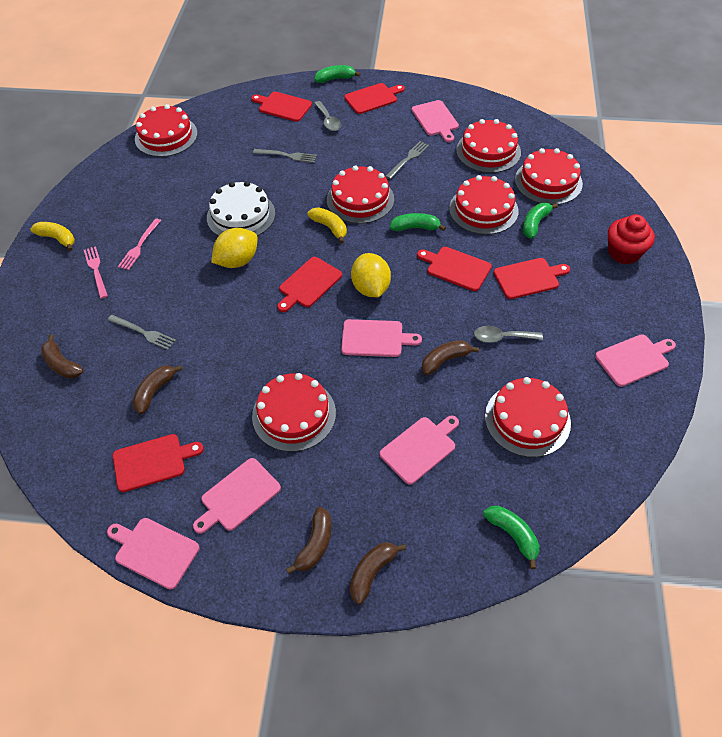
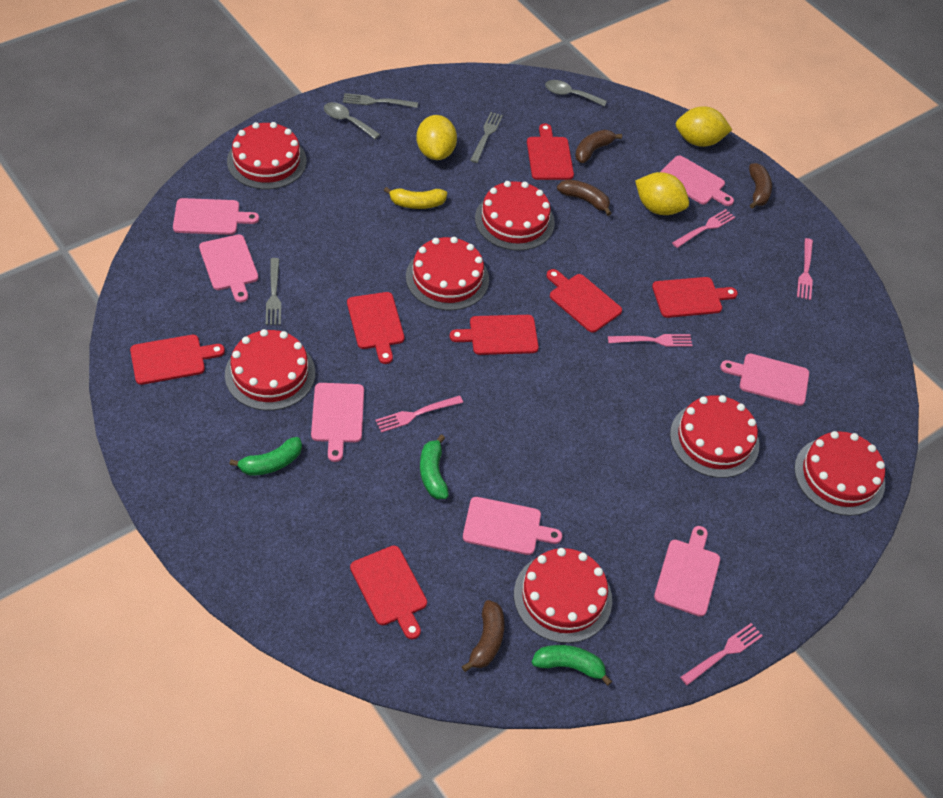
brown banana: 5 -> 4
green banana: 4 -> 3
pink cutting board: 6 -> 7
pink fork: 2 -> 5
red cupcake: 1 -> 0
red cutting board: 6 -> 7
white cake: 1 -> 0
yellow banana: 2 -> 1
yellow lemon: 2 -> 3

